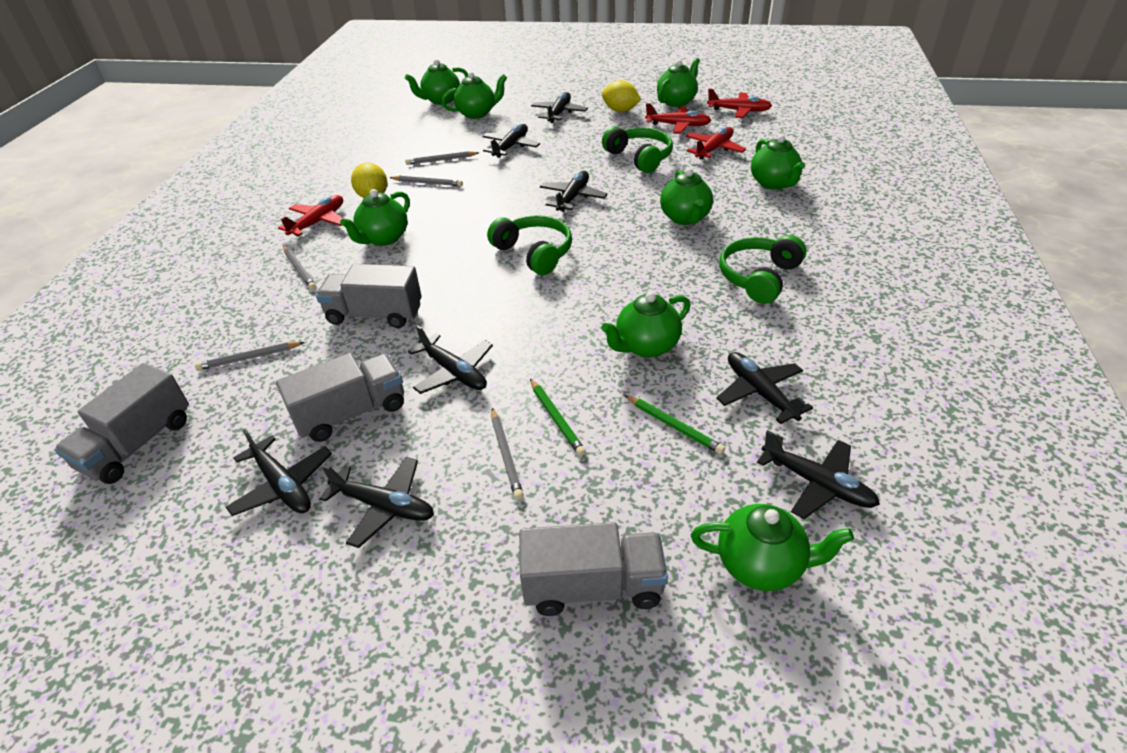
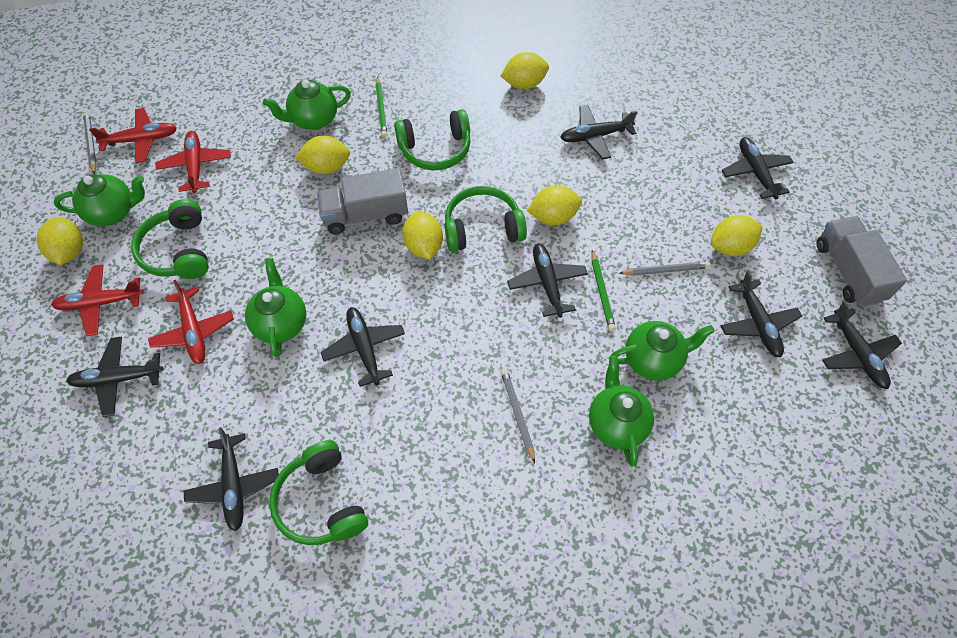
green headphones: 3 -> 4
green teapot: 8 -> 5
grey pencil: 5 -> 3
grey truck: 4 -> 2
yellow lemon: 2 -> 6

